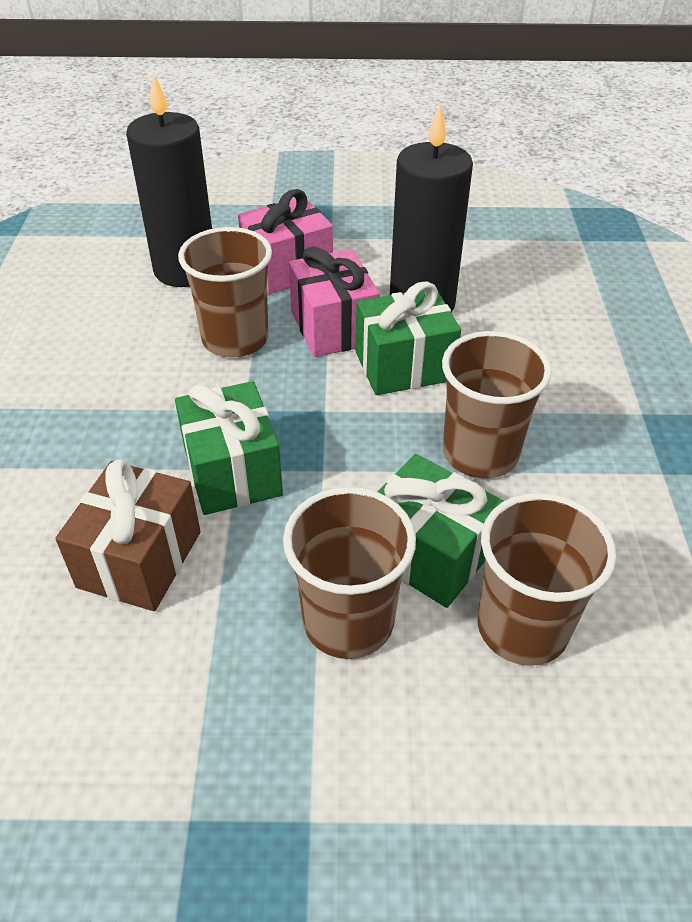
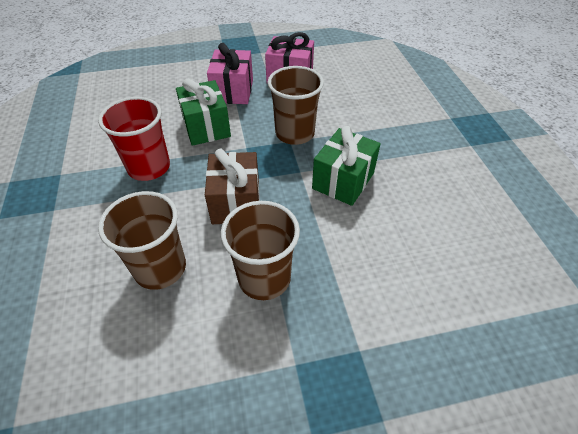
black candle: 2 -> 0
brown cup: 4 -> 3
green gift: 3 -> 2
red cup: 0 -> 1

